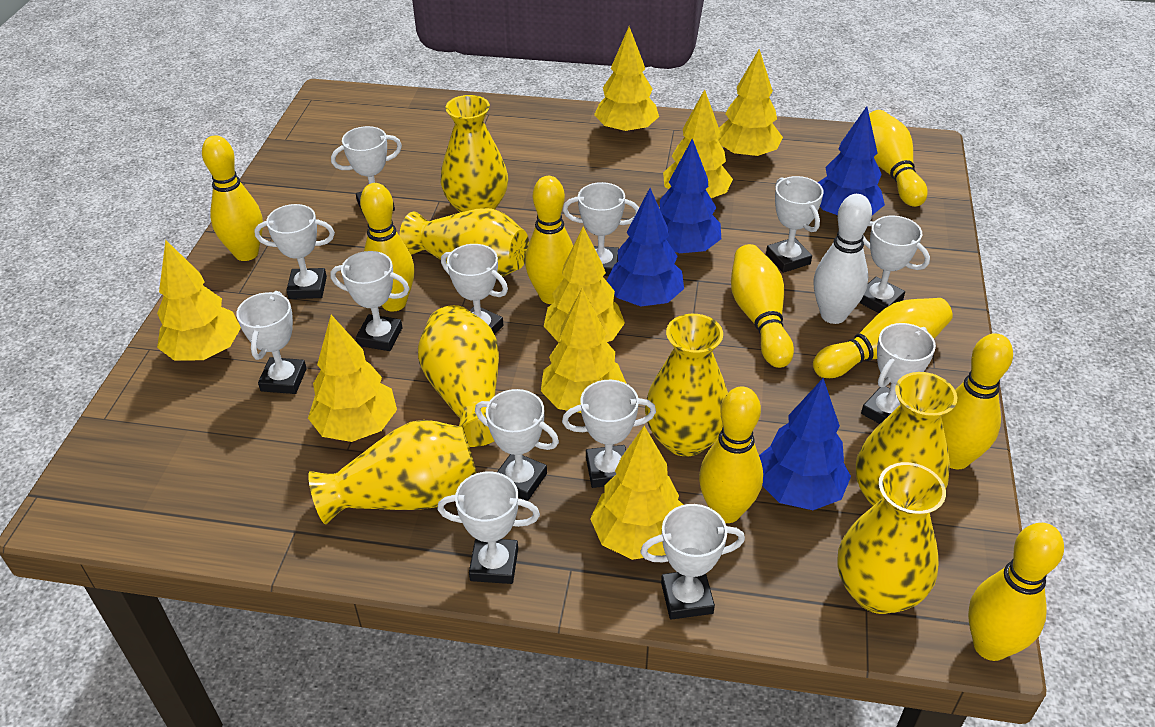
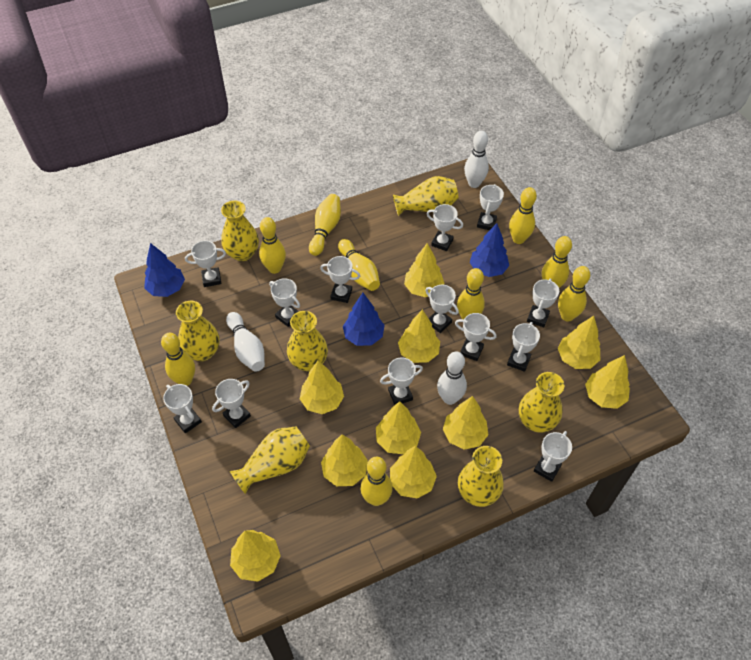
blue tree: 4 -> 3
white bowling pin: 1 -> 3
yellow tree: 8 -> 10

